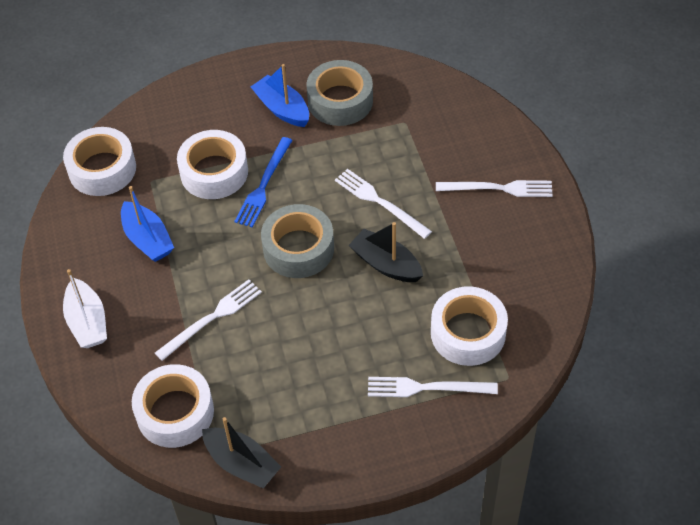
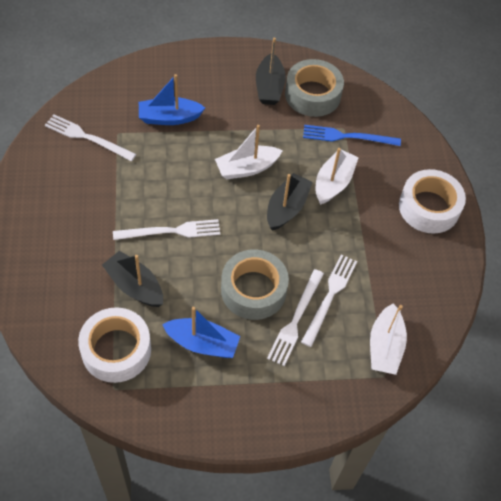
black boat: 2 -> 3
white boat: 1 -> 3
white tape: 4 -> 2

